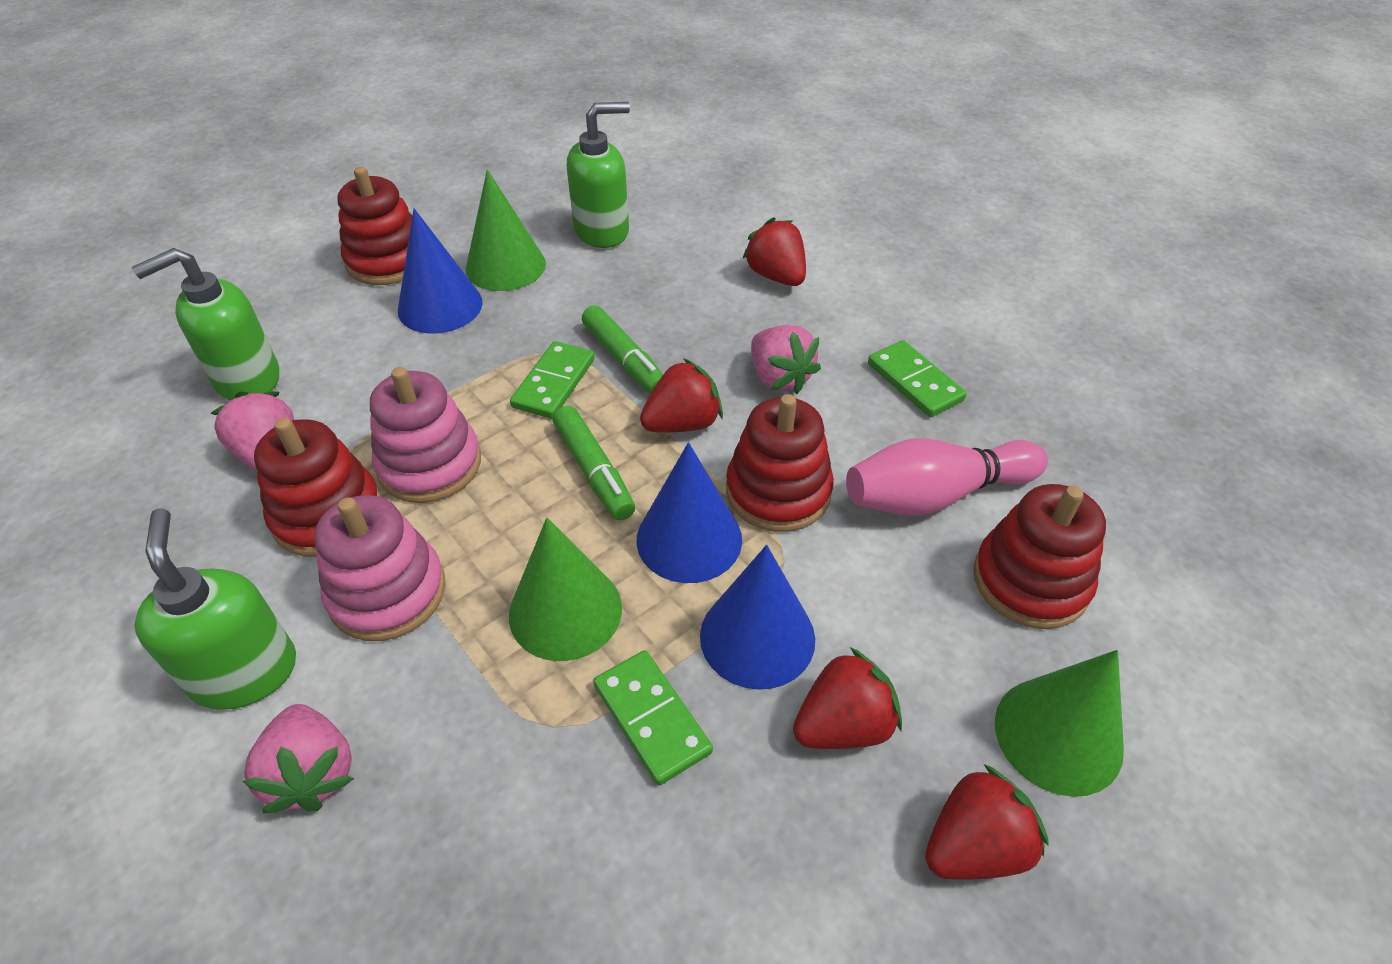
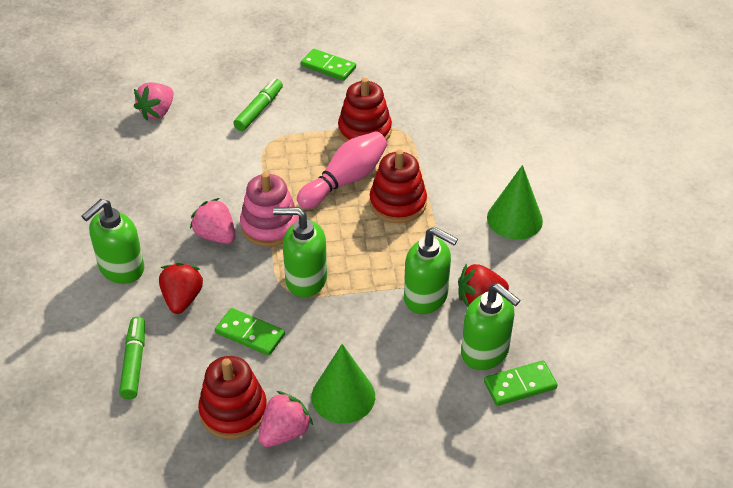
blue cone: 3 -> 0
green cone: 3 -> 2
green soap dispenser: 3 -> 4
pink stacking toy: 2 -> 1
red stacking toy: 4 -> 3
red strawberry: 4 -> 2

